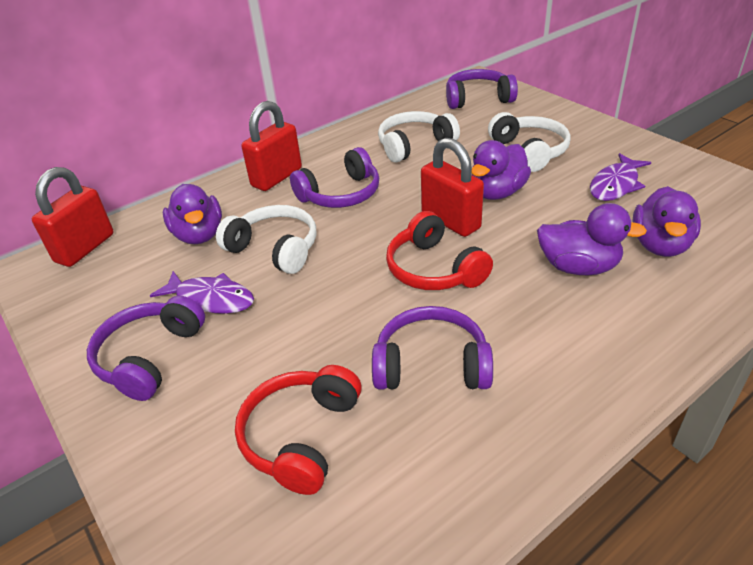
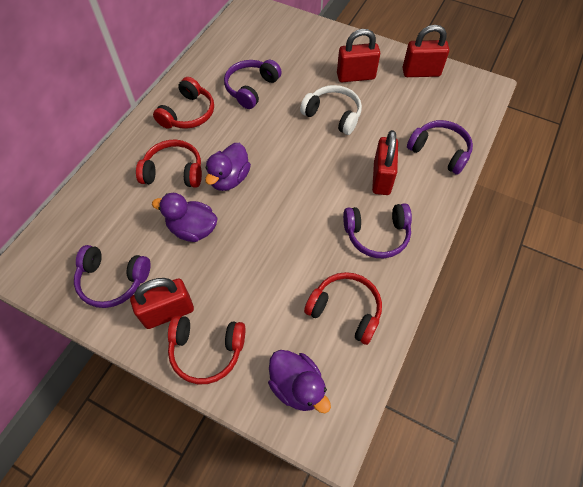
purple duck: 4 -> 3
purple fish: 2 -> 0
red headphones: 2 -> 4
red padlock: 3 -> 4
white headphones: 3 -> 1

